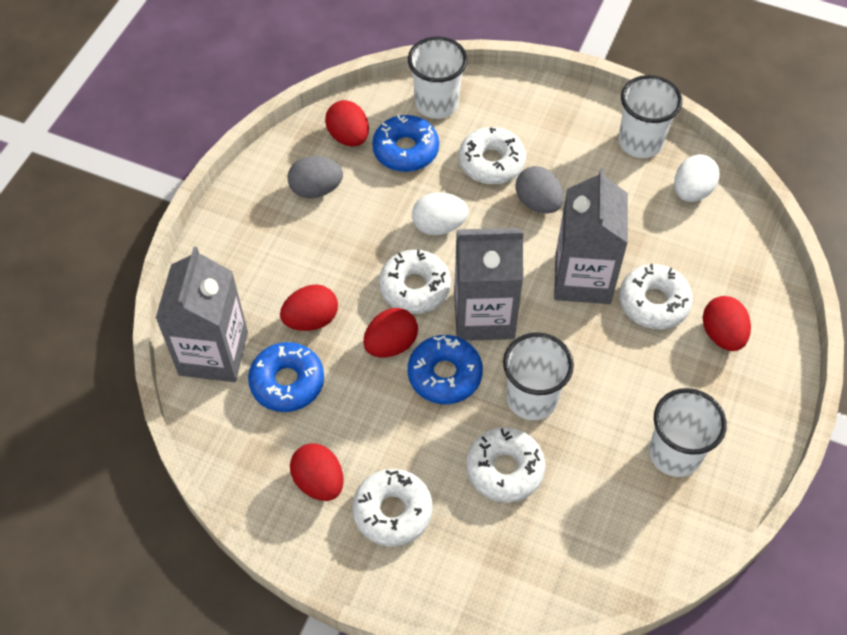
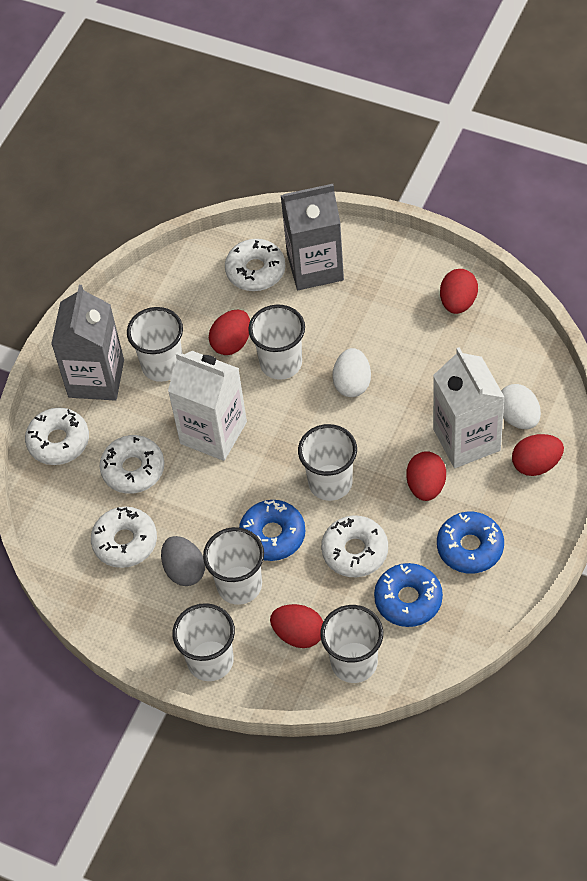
grey carton: 3 -> 2
grey egg: 2 -> 1
white carton: 0 -> 2
white cup: 4 -> 6

